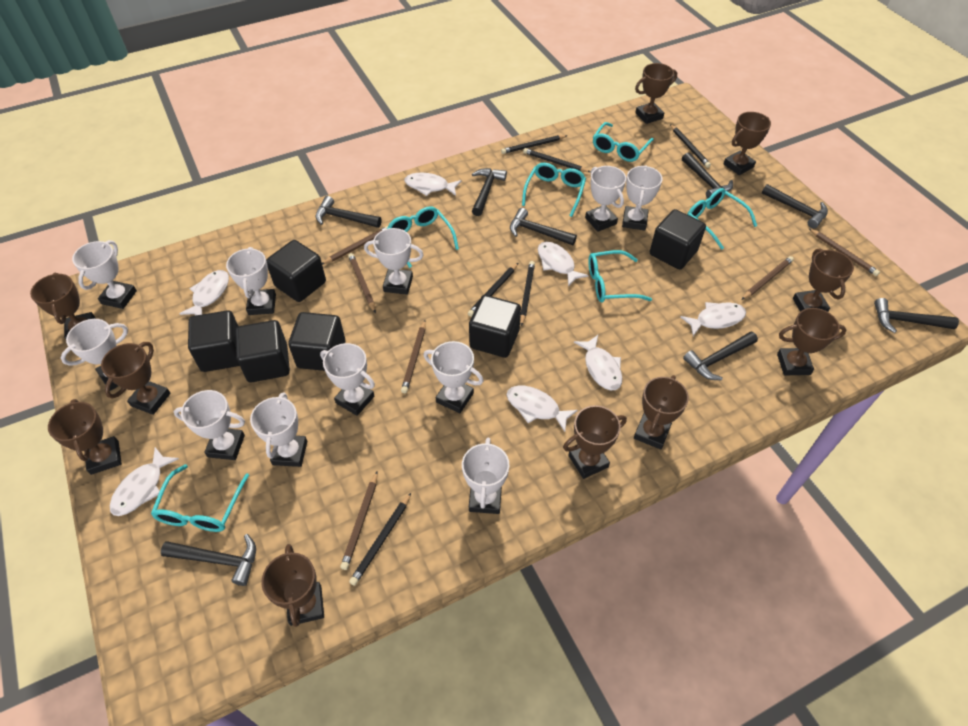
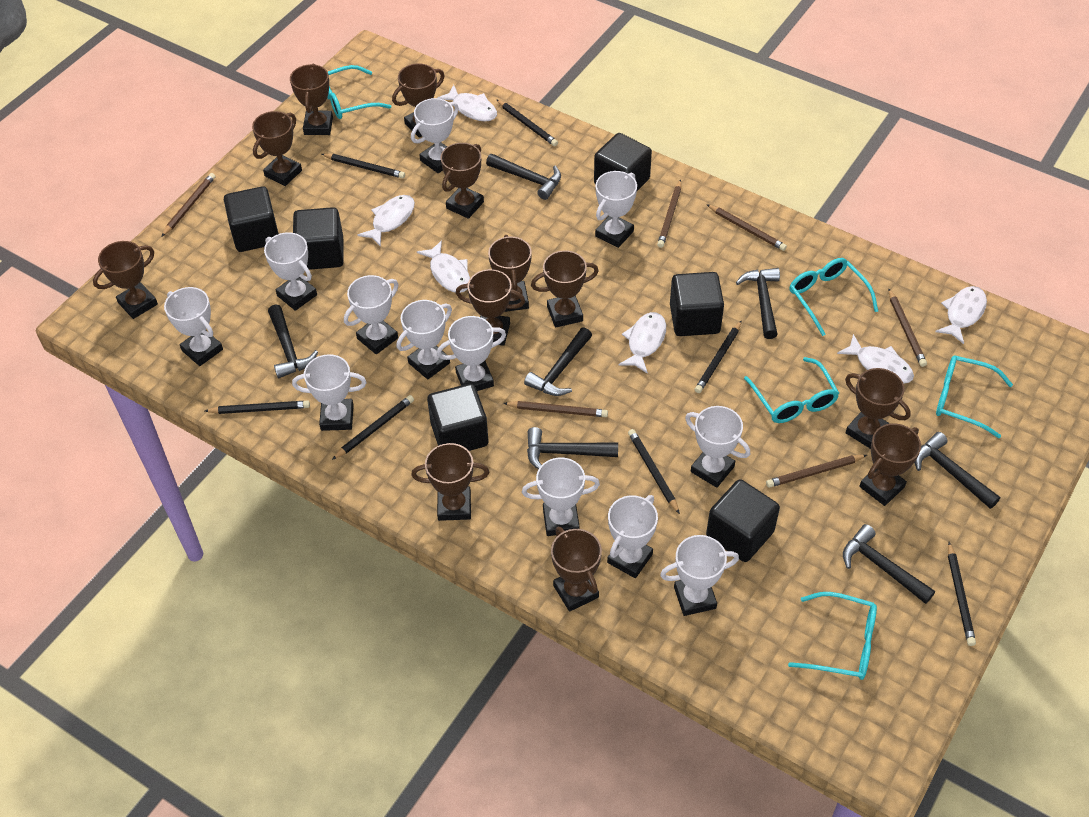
black hammer: 8 -> 7
black pencil: 6 -> 7
brown trophy: 10 -> 12
turquoise glasses: 6 -> 5
white fish: 7 -> 6
white trophy: 11 -> 12

